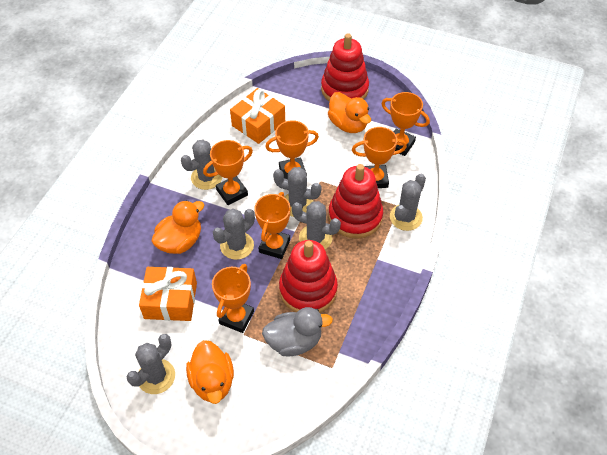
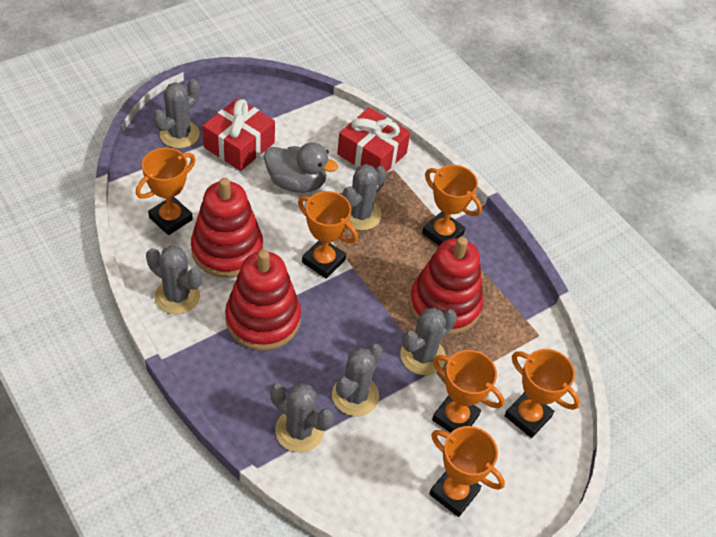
orange duck: 3 -> 0
orange gift: 2 -> 0
red gift: 0 -> 2

